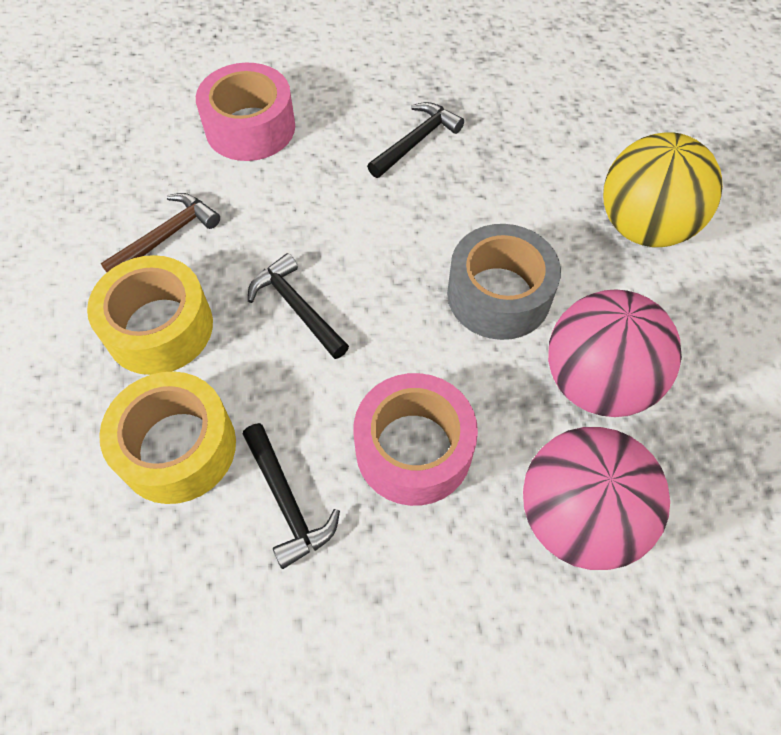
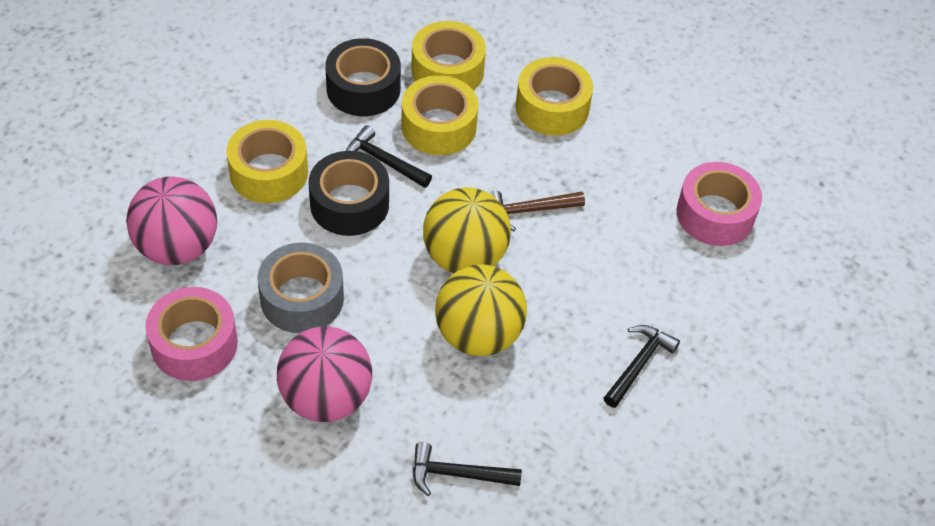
black tape: 0 -> 2
yellow ball: 1 -> 2
yellow tape: 2 -> 4

